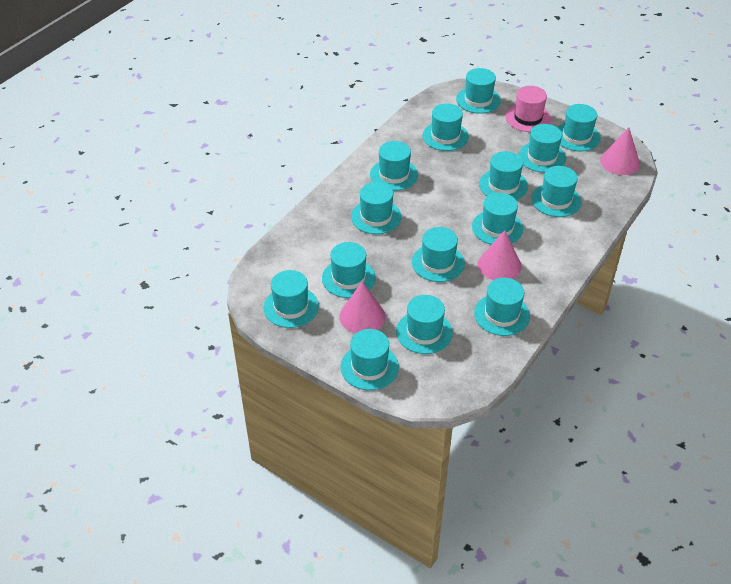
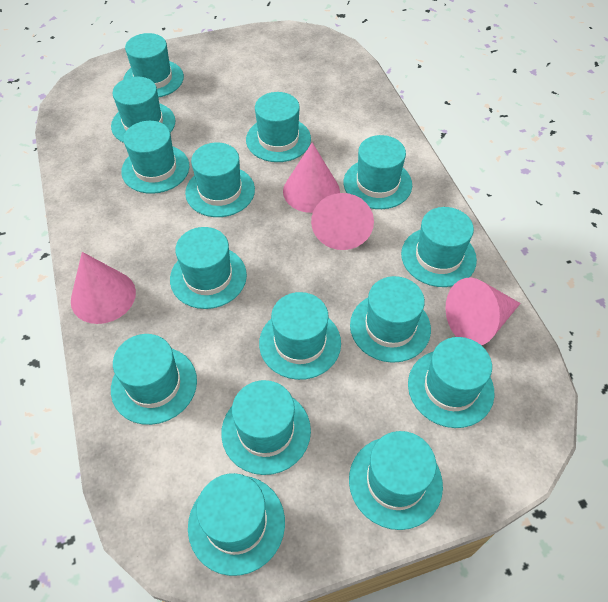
pink cone: 3 -> 4
pink hat: 1 -> 0

